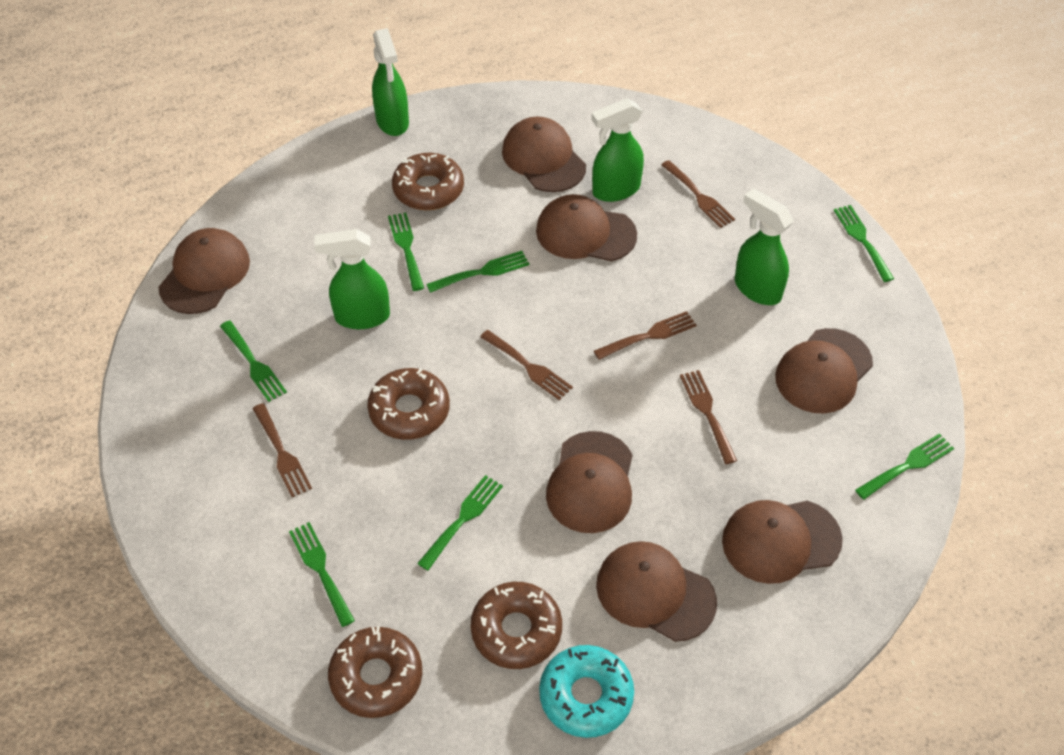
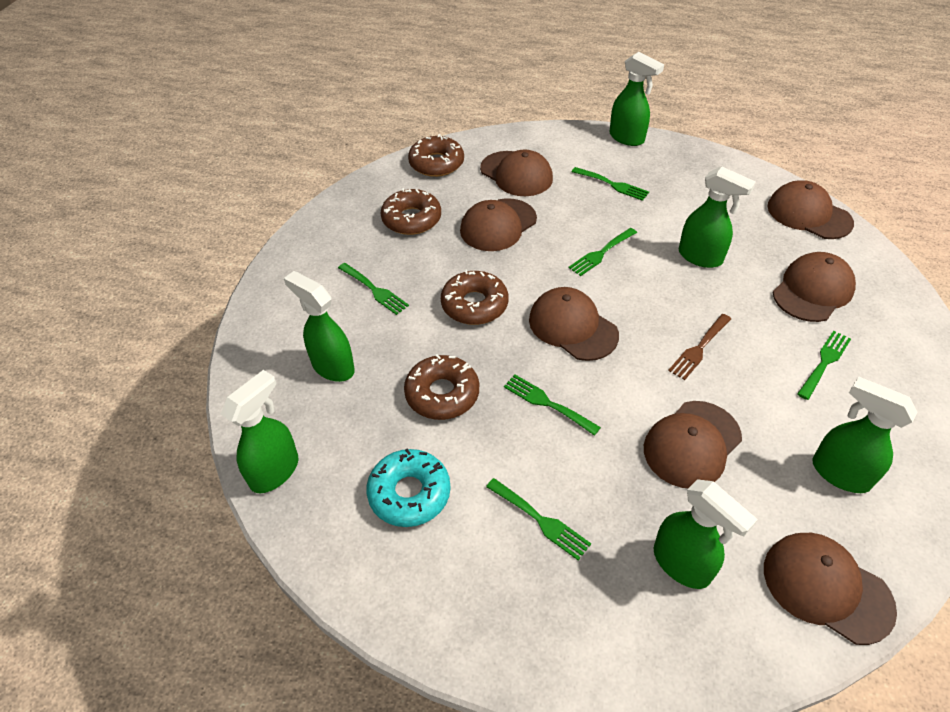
brown fork: 5 -> 1
green fork: 7 -> 6
green spray bottle: 4 -> 6

